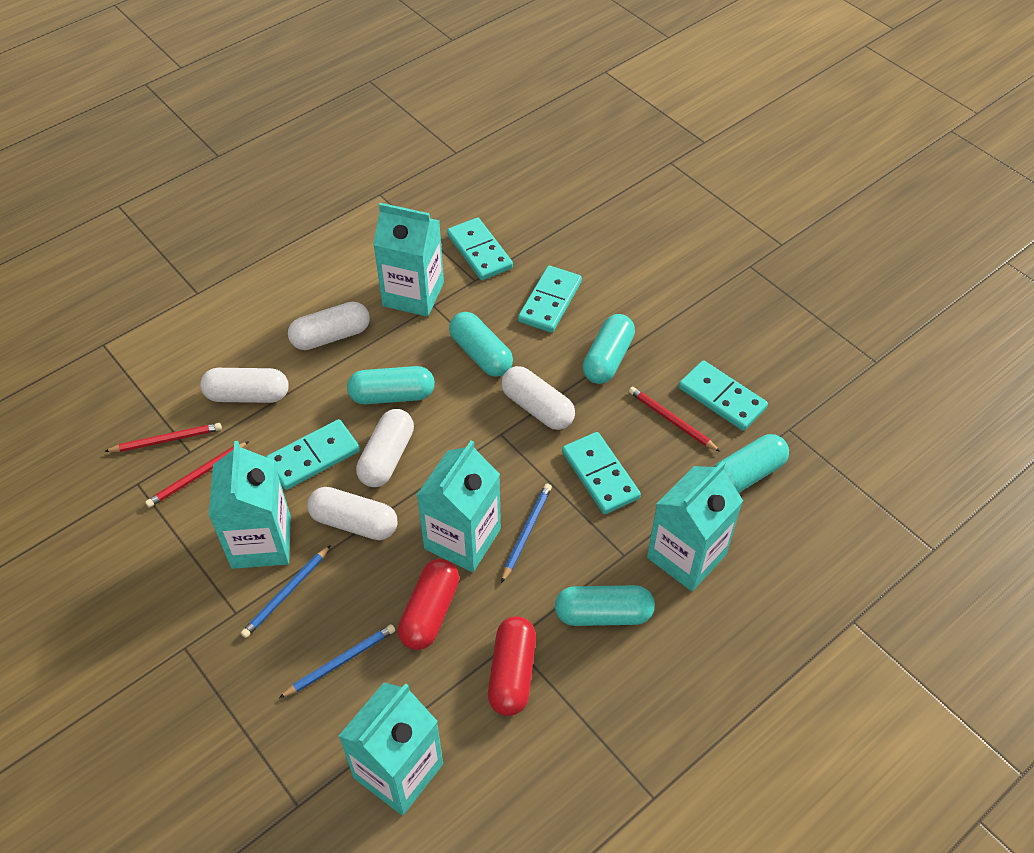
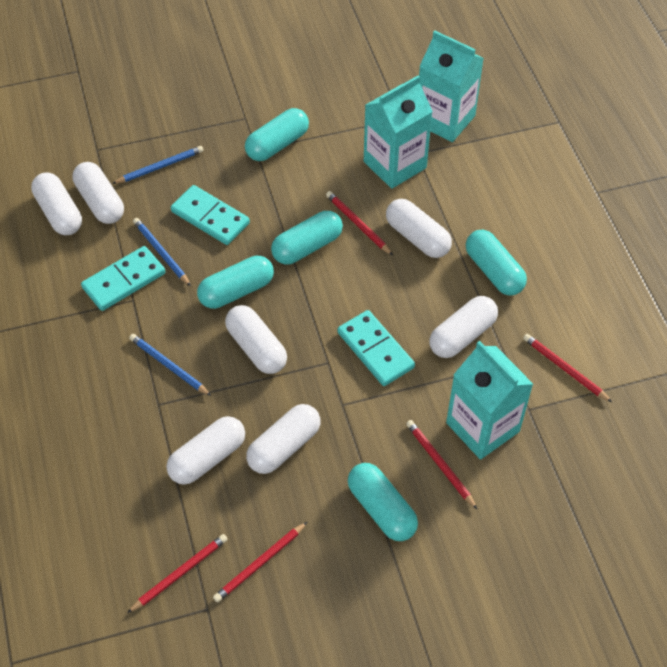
red capsule: 2 -> 0
red pencil: 3 -> 5
turquoise carton: 5 -> 3
turquoise domino: 5 -> 3
white capsule: 5 -> 7

